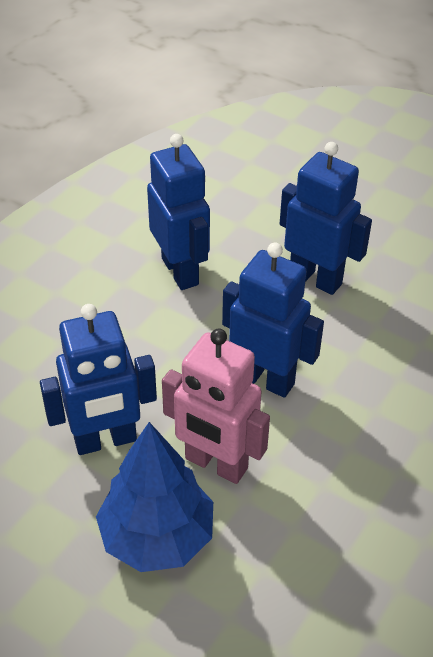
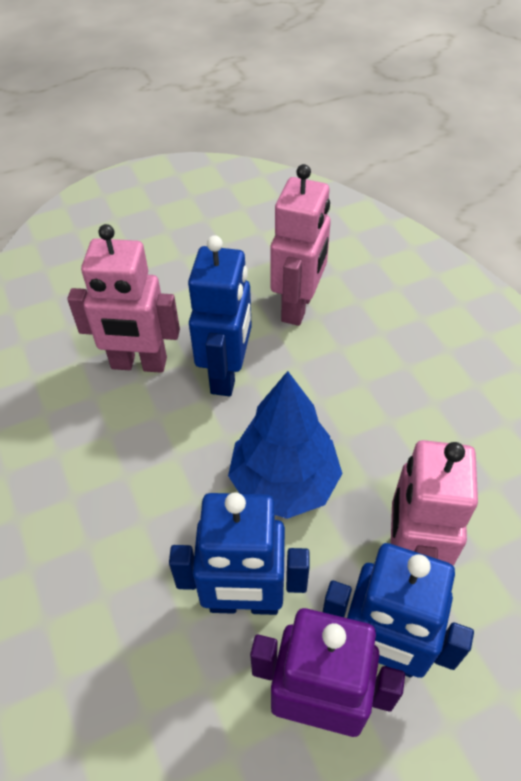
blue robot: 4 -> 3
pink robot: 1 -> 3
purple robot: 0 -> 1

